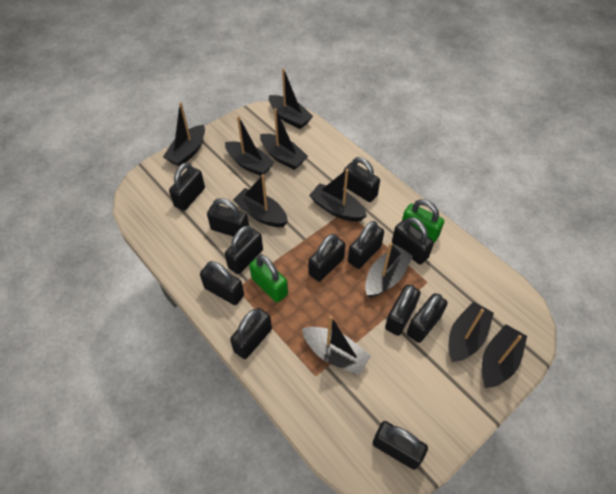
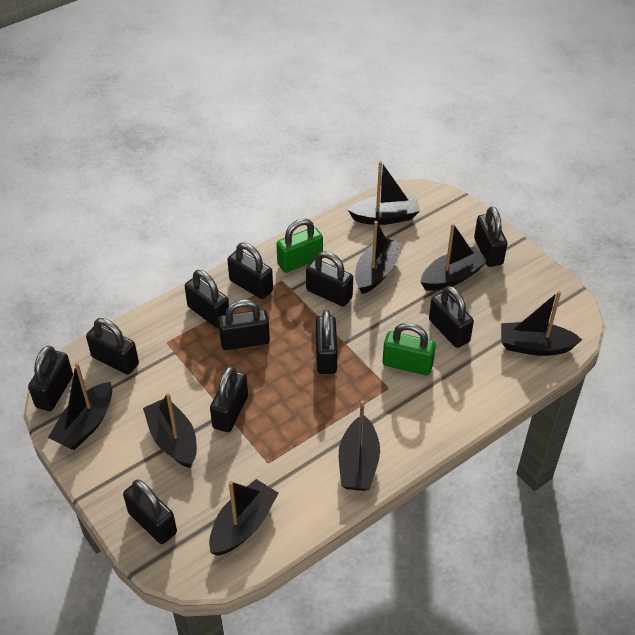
black boat: 10 -> 8
black padlock: 12 -> 11

